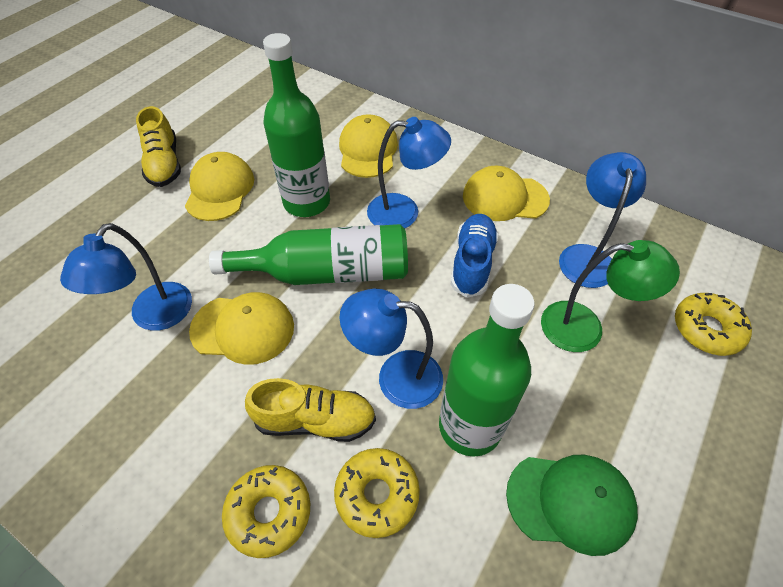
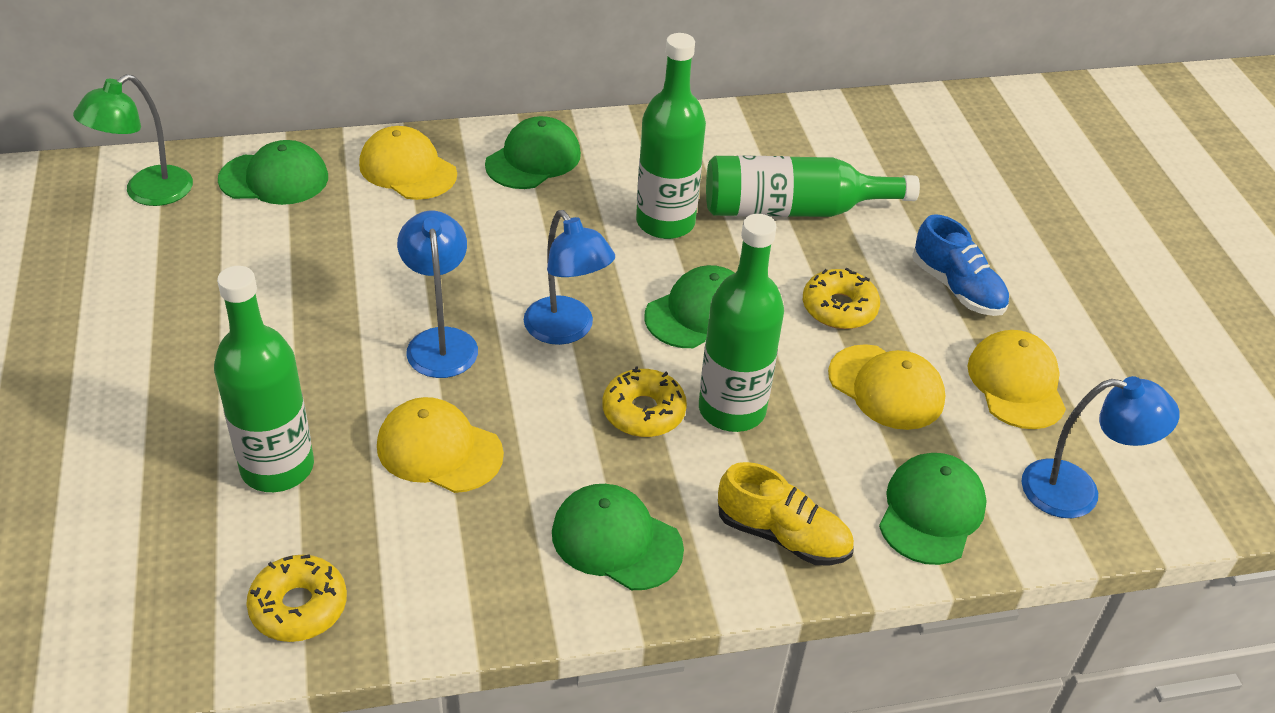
blue lamp: 4 -> 3
green bottle: 3 -> 4
green cap: 1 -> 5
yellow shoe: 2 -> 1

